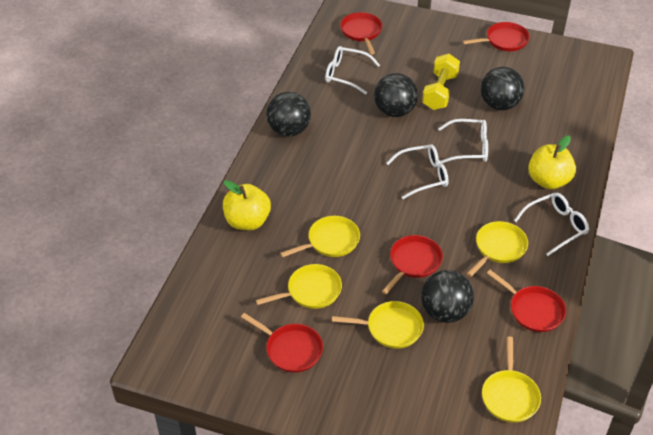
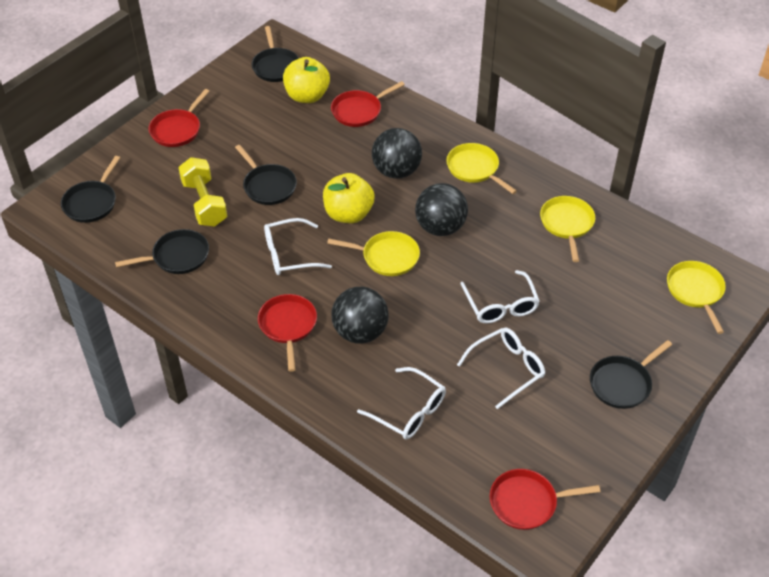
black ball: 4 -> 3
black pan: 0 -> 5
red pan: 5 -> 4
yellow pan: 5 -> 4

